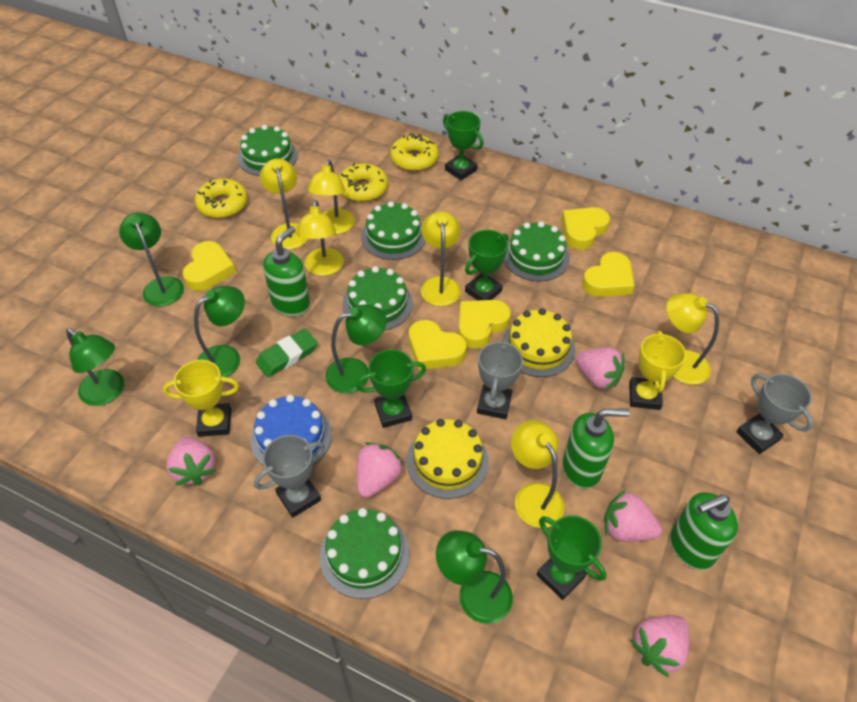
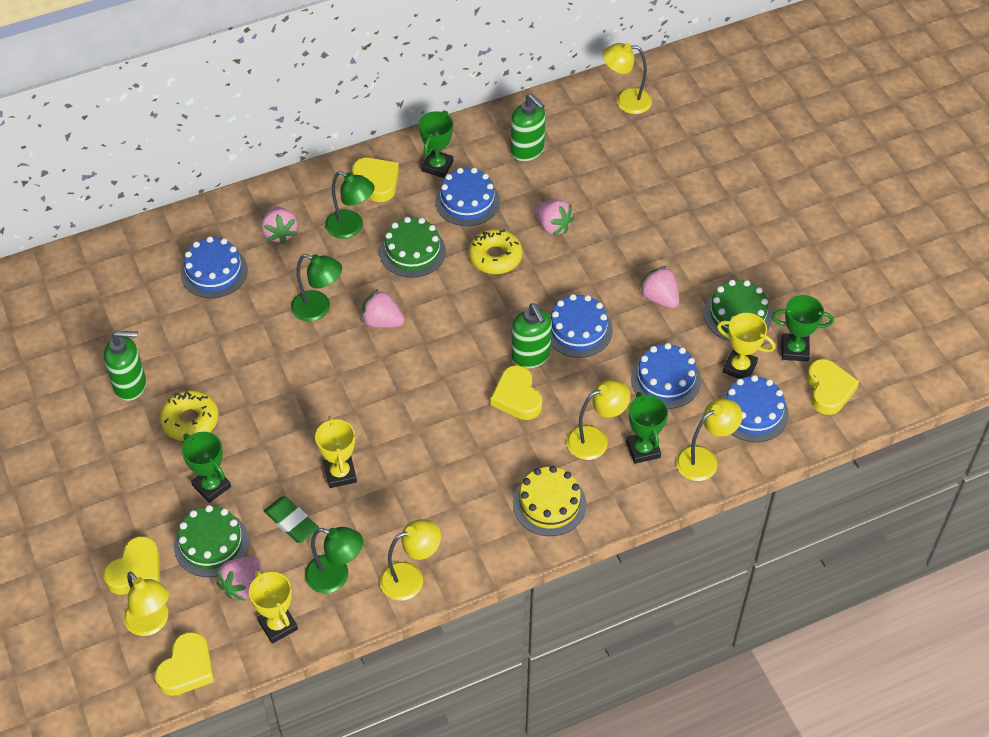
blue cake: 1 -> 5
green cake: 5 -> 3
green lamp: 5 -> 3
grey trophy: 3 -> 0
yellow cake: 2 -> 1
yellow donut: 3 -> 2
yellow lamp: 6 -> 5
yellow trophy: 2 -> 3

